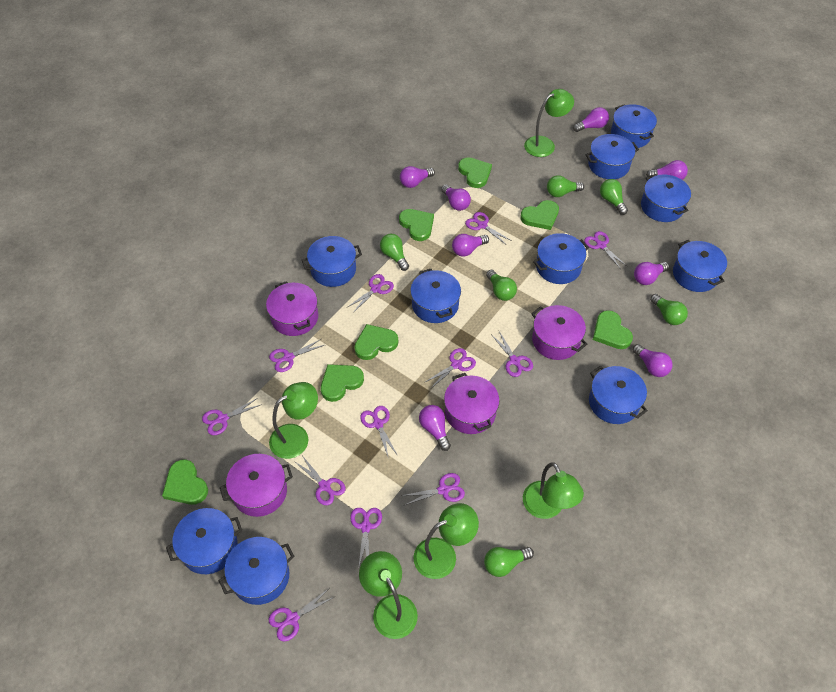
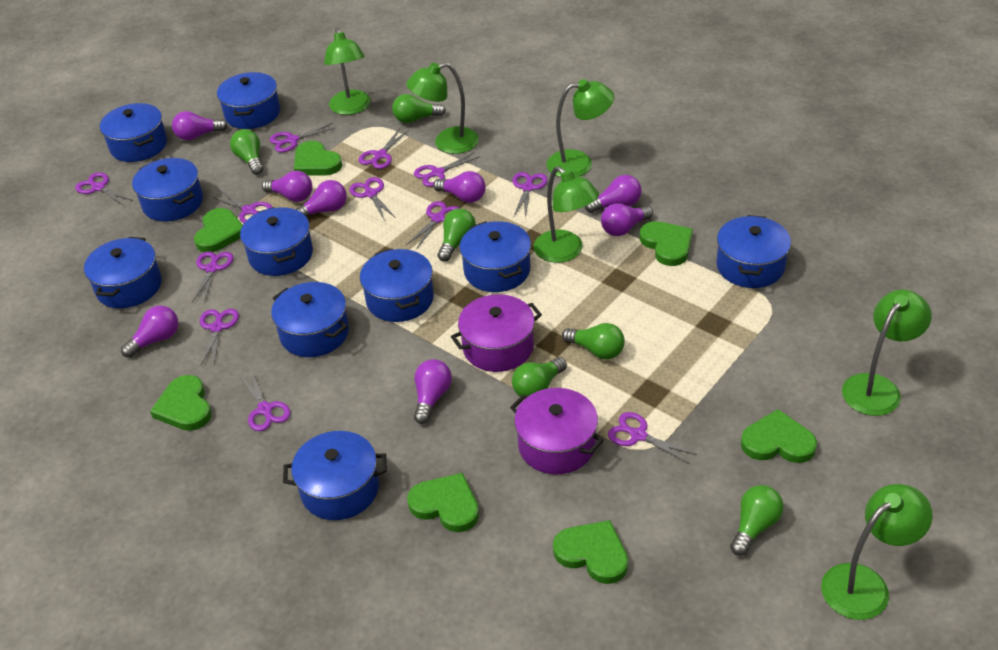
green lamp: 5 -> 6
purple pot: 4 -> 2

